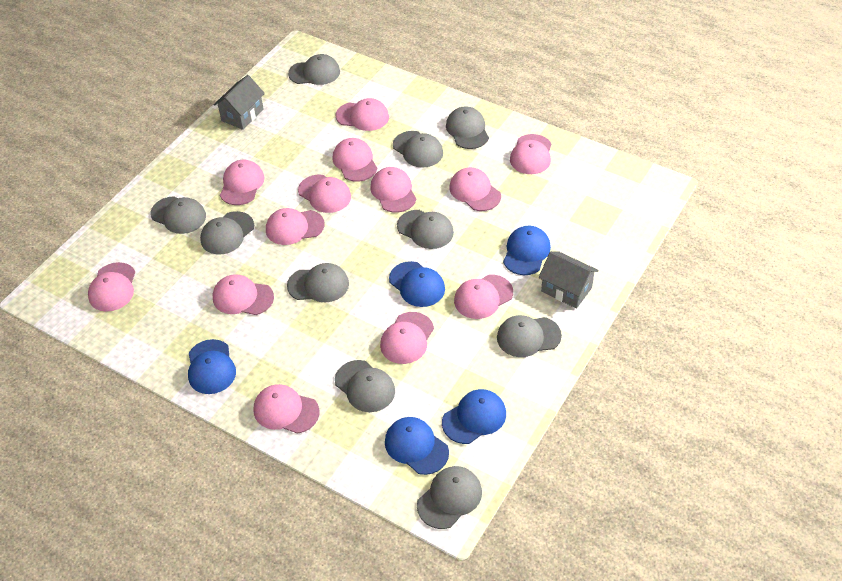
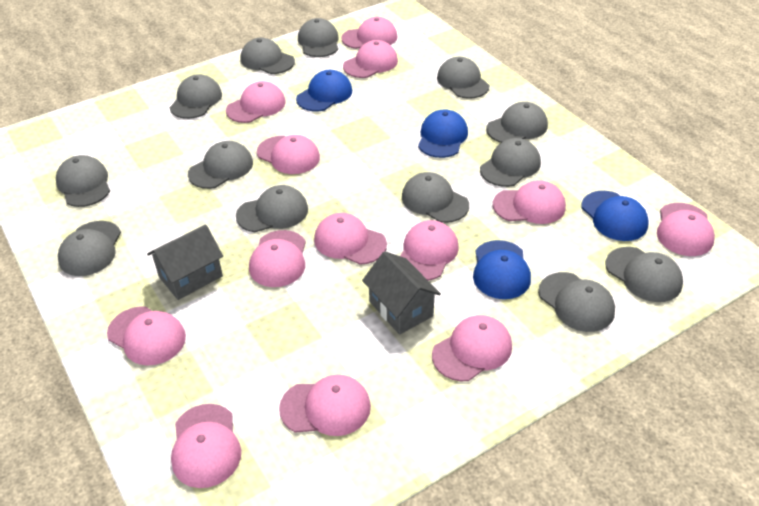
blue cap: 5 -> 4
grey cap: 10 -> 13

